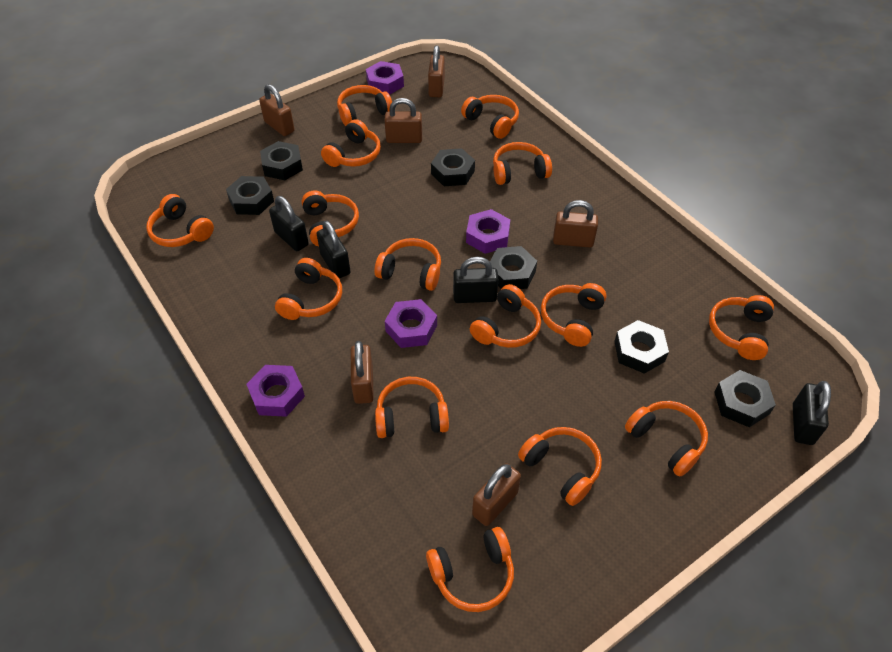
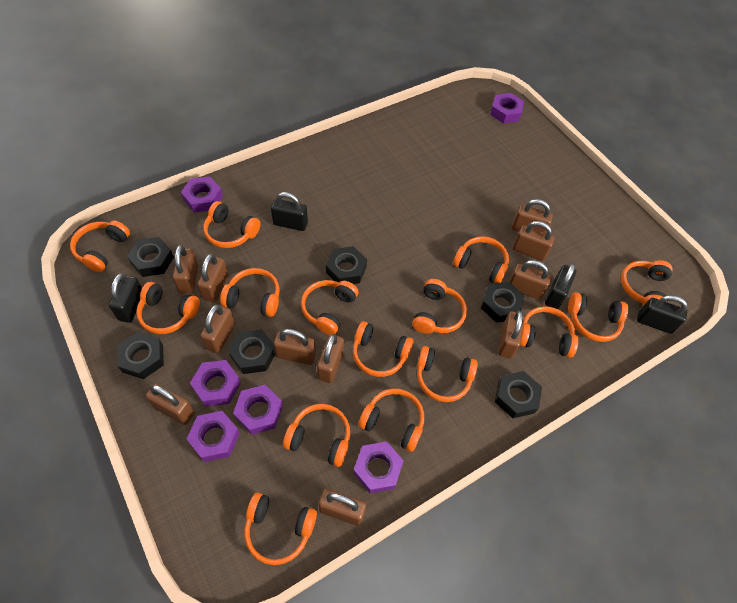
brown padlock: 6 -> 11
purple nut: 4 -> 6

